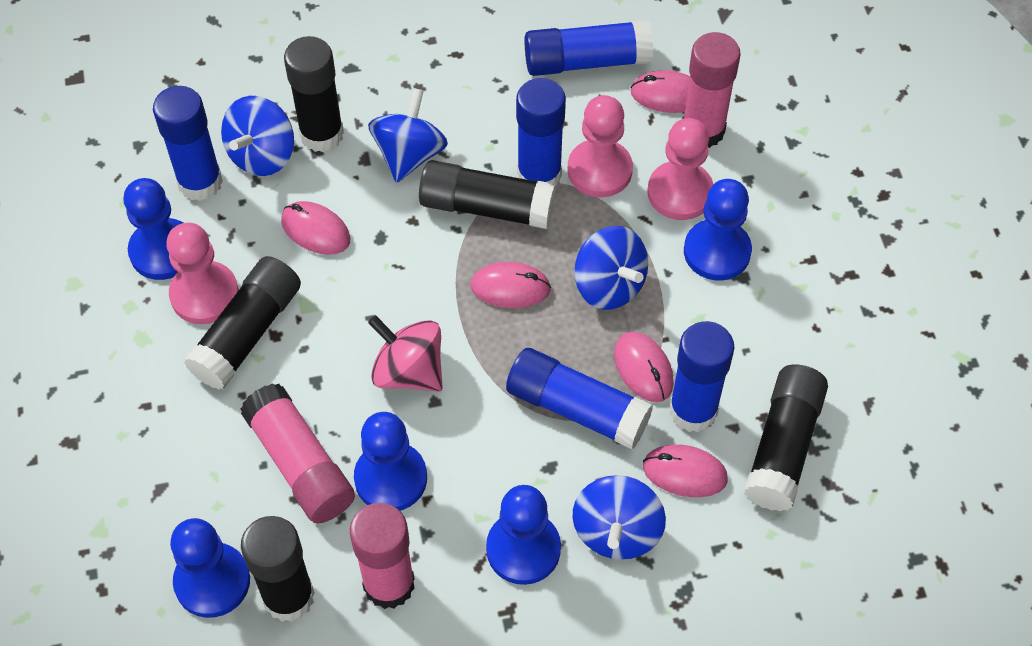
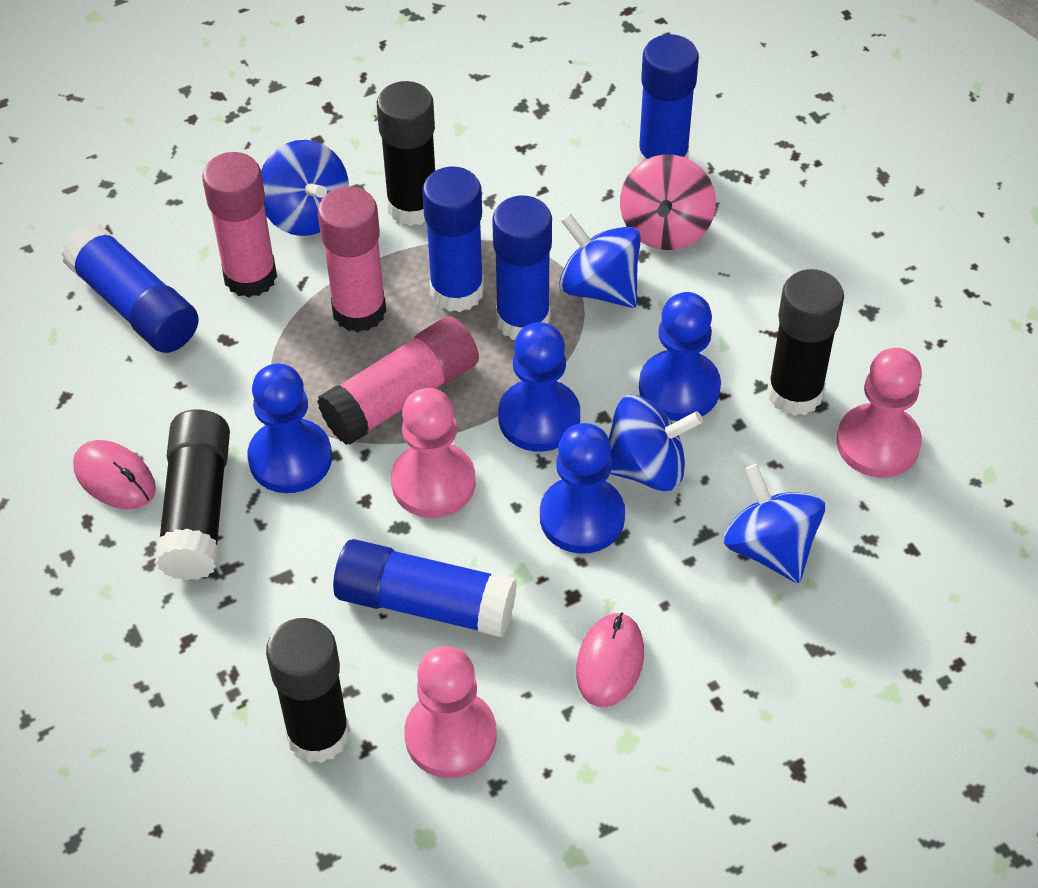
black glue stick: 5 -> 4
blue pawn: 5 -> 4
pink mouse: 5 -> 2

